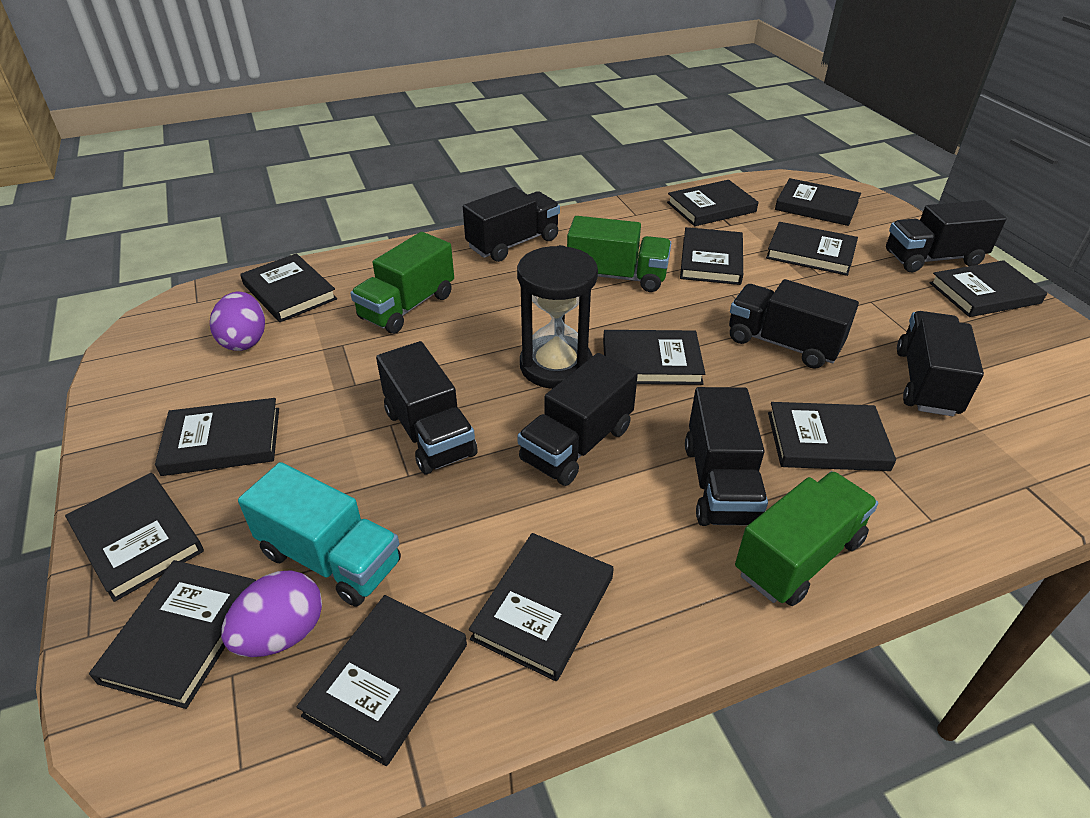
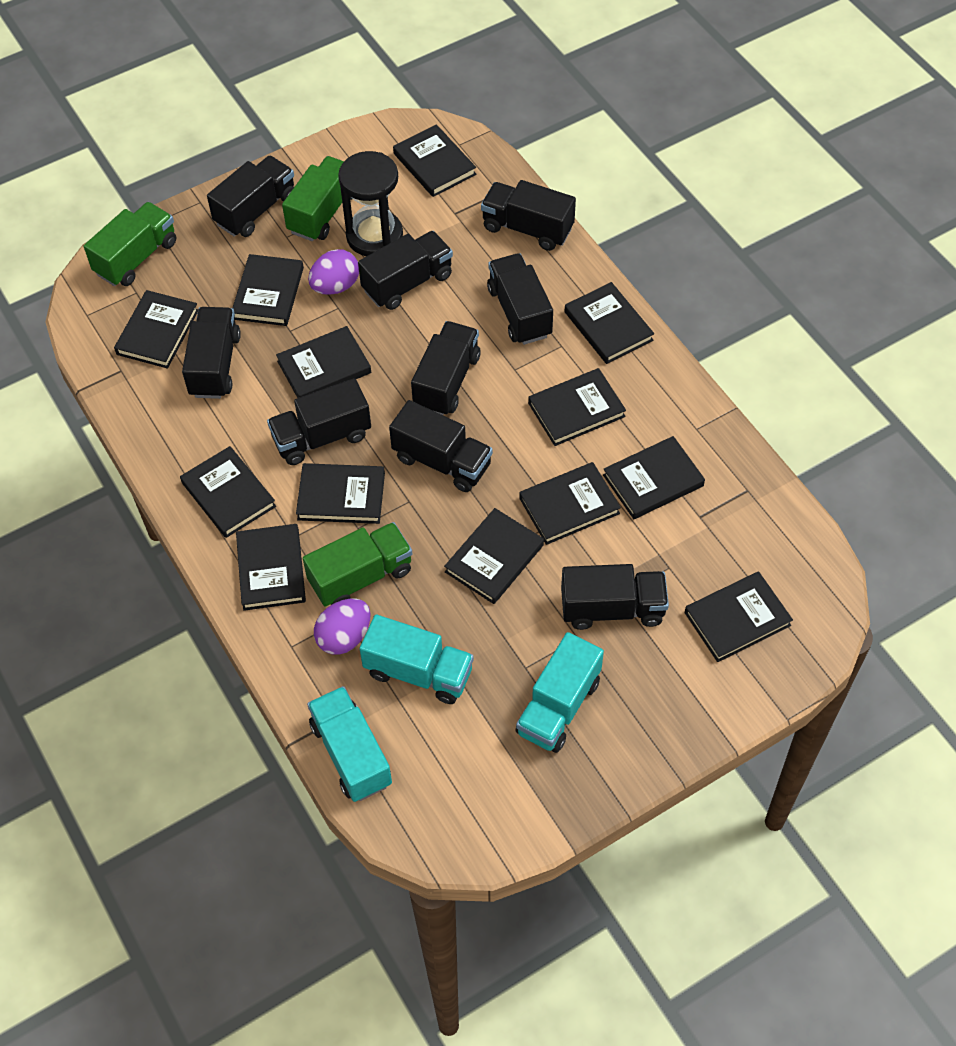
black truck: 7 -> 9
turquoise truck: 1 -> 3

